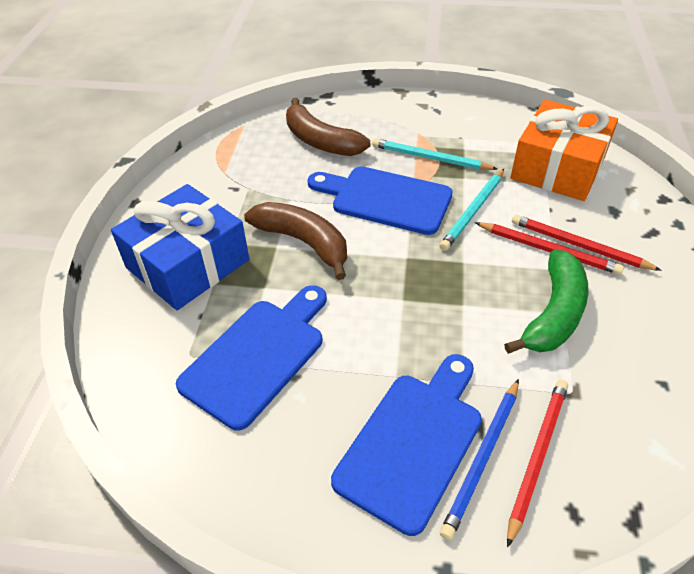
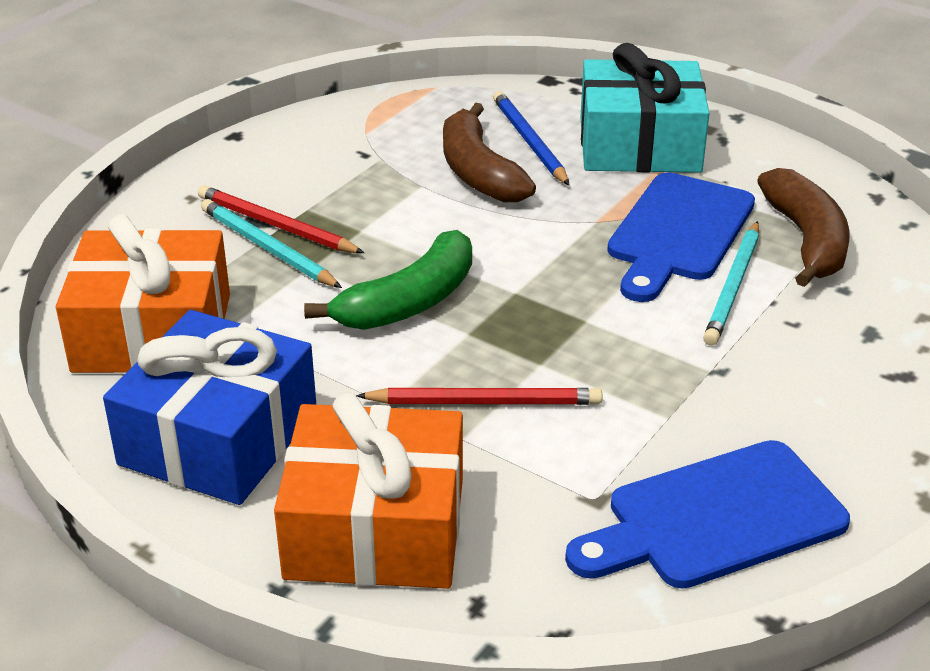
blue cutting board: 3 -> 2
orange gift: 1 -> 2
red pencil: 3 -> 2
turquoise gift: 0 -> 1

